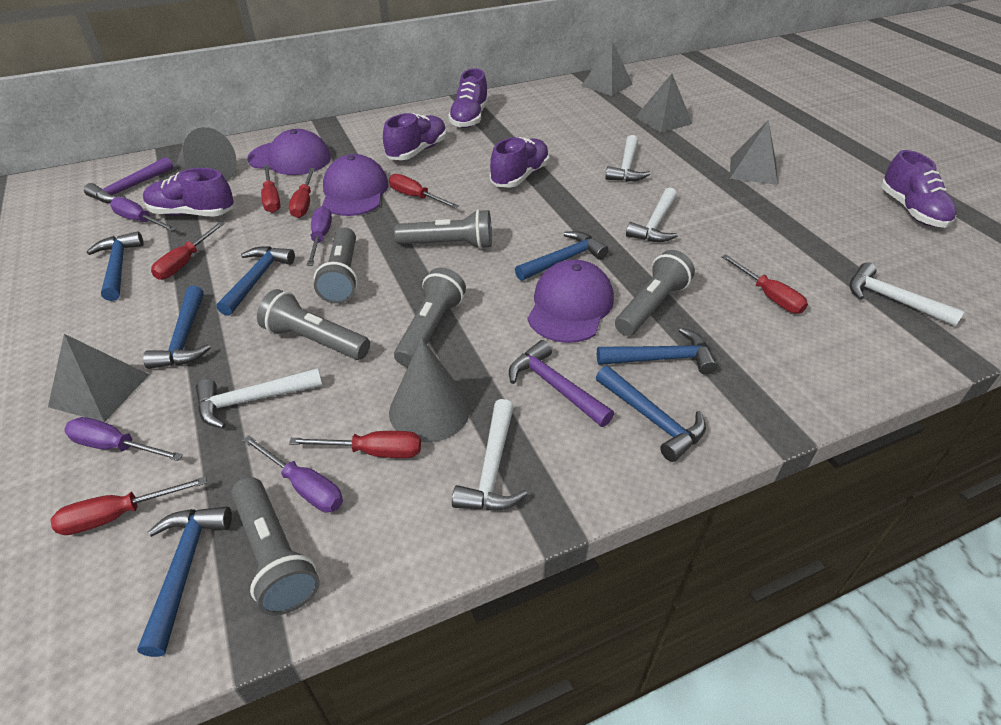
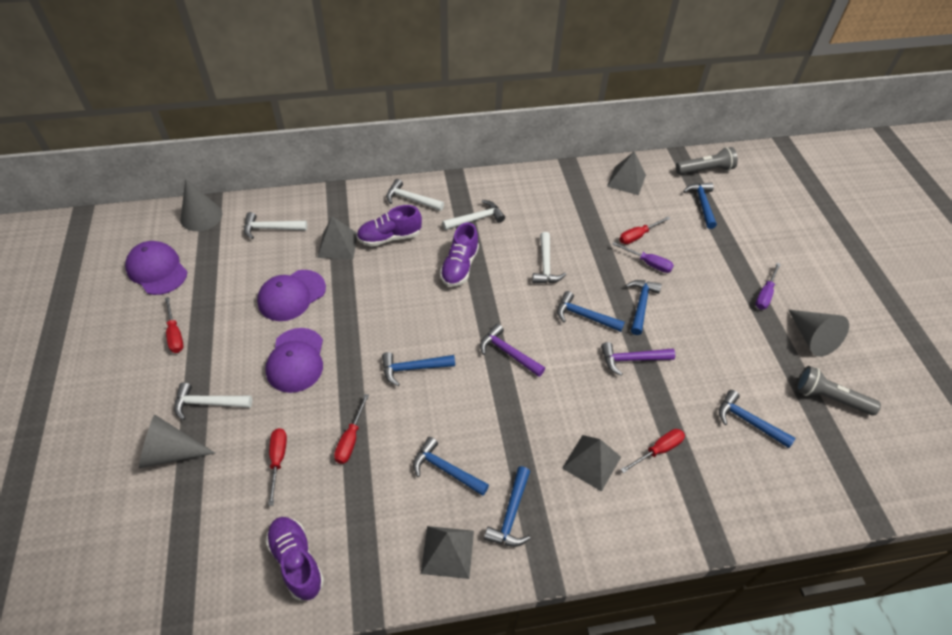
grey cone: 2 -> 3
grey flashlight: 6 -> 2
purple screwdriver: 4 -> 2
purple shoe: 5 -> 3
red screwdriver: 7 -> 5

